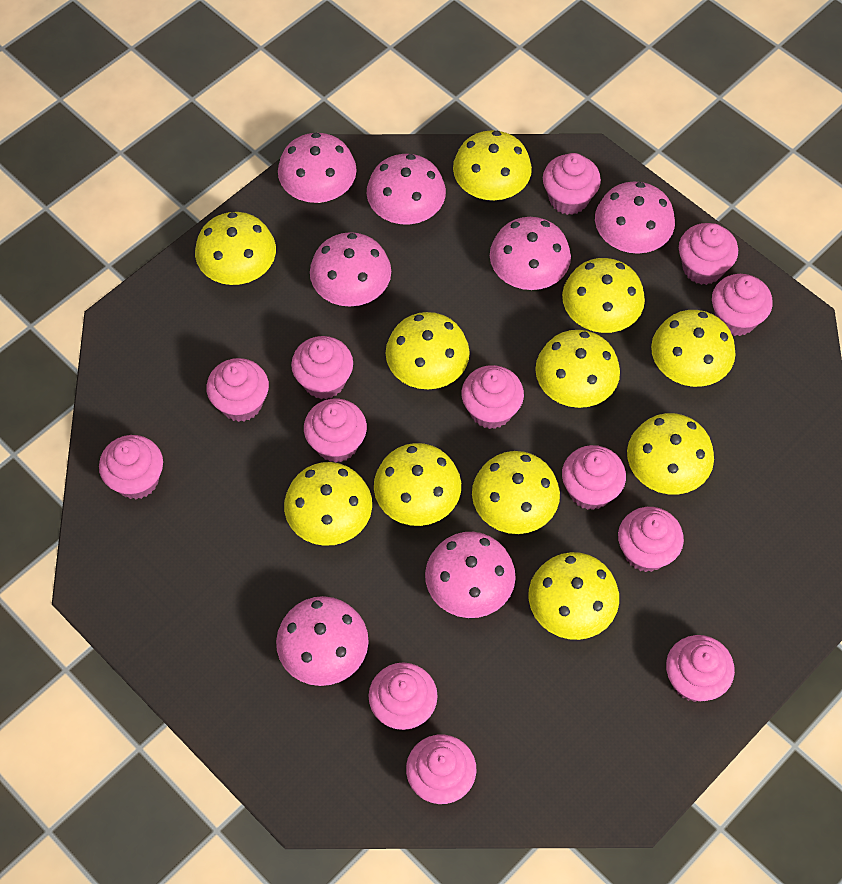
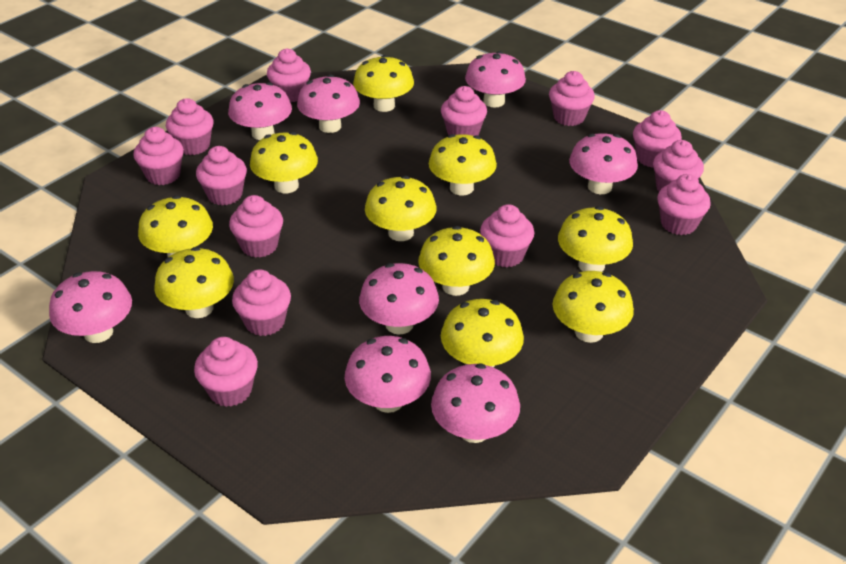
pink mushroom: 7 -> 8
yellow mushroom: 11 -> 10

